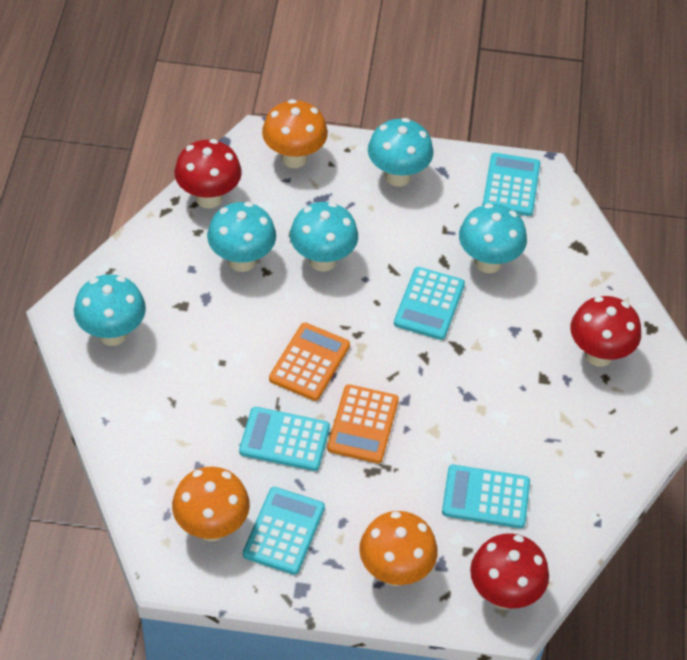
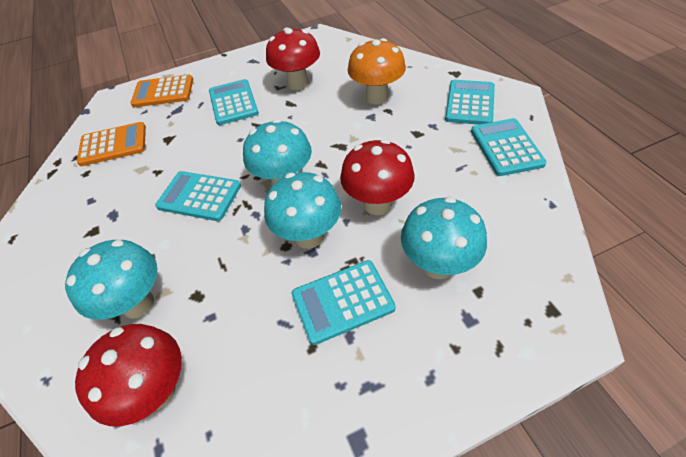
orange mushroom: 3 -> 1
turquoise mushroom: 5 -> 4

